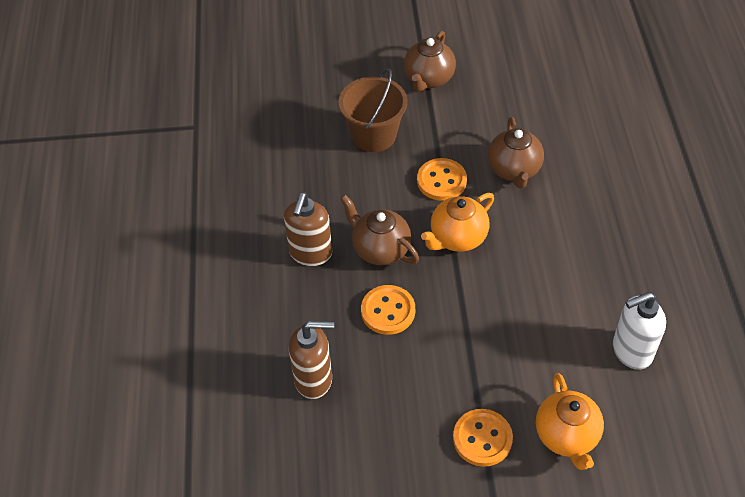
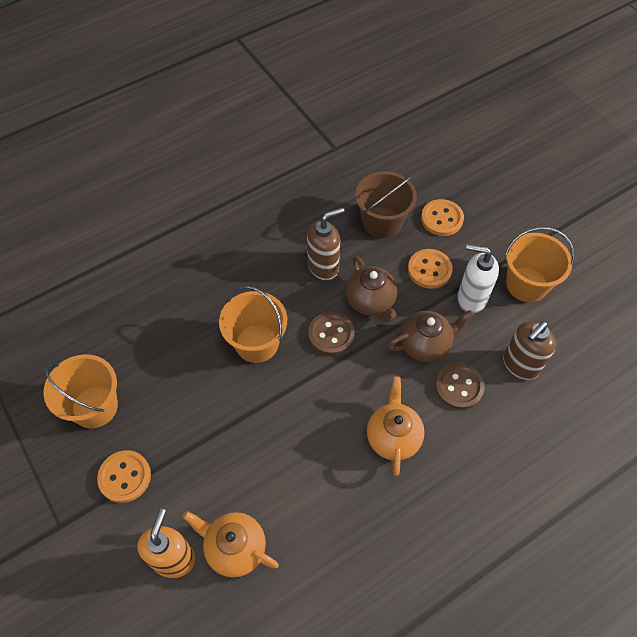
brown button: 0 -> 2
brown teapot: 3 -> 2
orange bucket: 0 -> 3
orange soap dispenser: 0 -> 1

